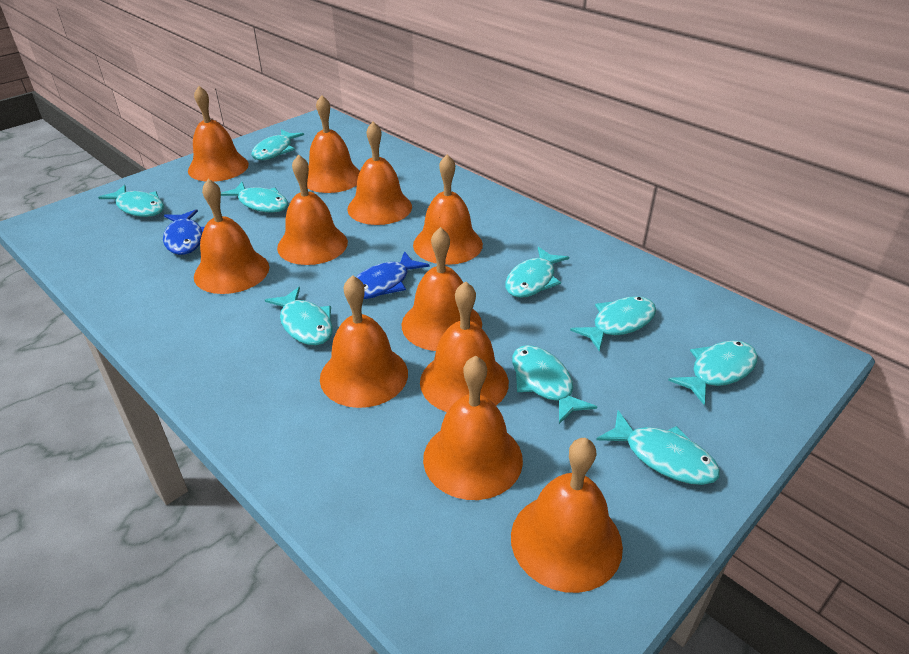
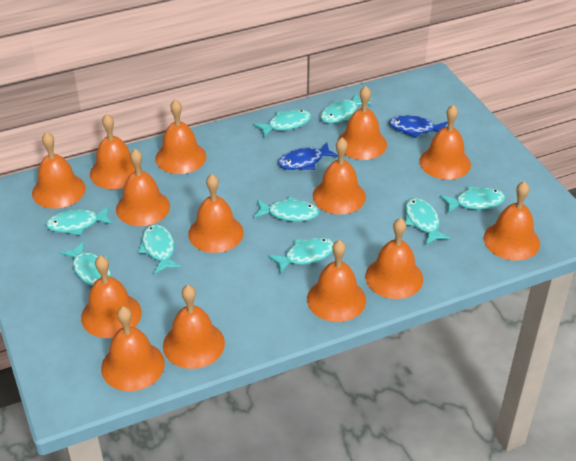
orange bell: 11 -> 14

